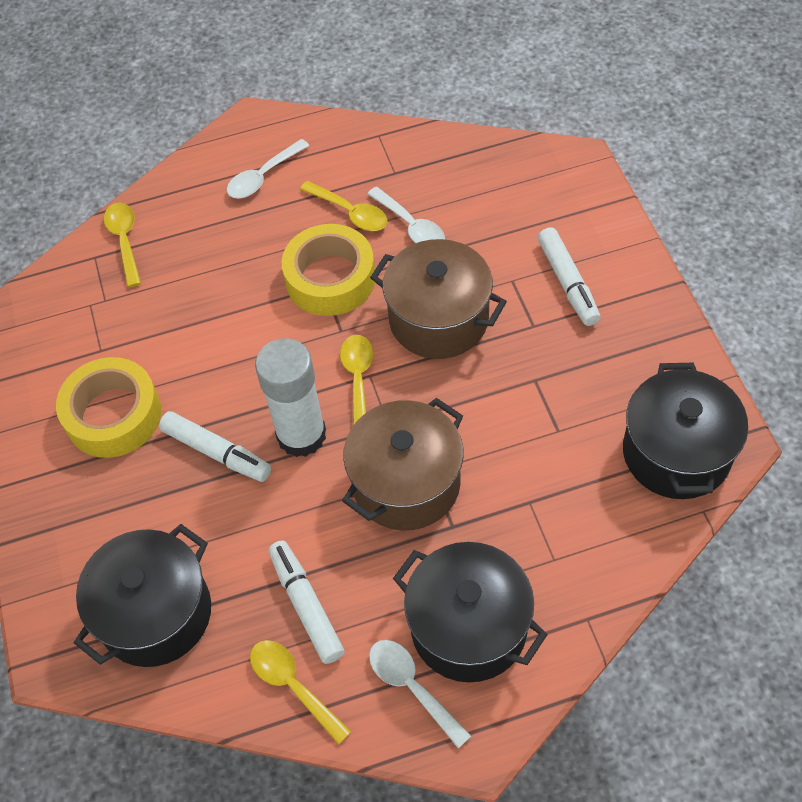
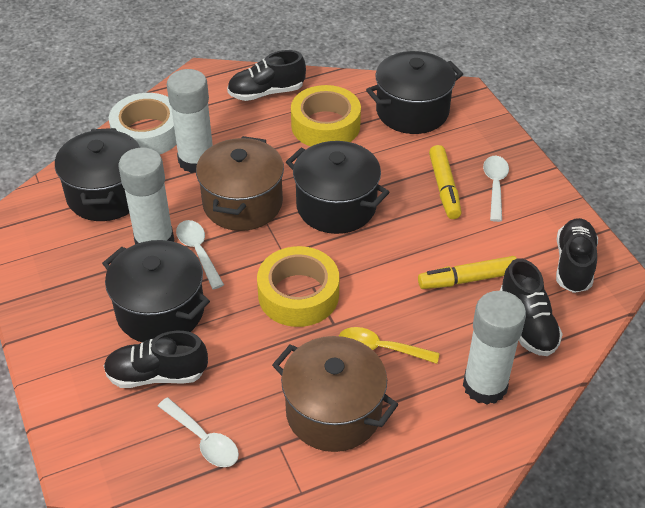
black pot: 3 -> 4
black shoe: 0 -> 4
white glue stick: 1 -> 3
white marker: 3 -> 0
white tape: 0 -> 1
yellow marker: 0 -> 2
yellow spoon: 4 -> 1

